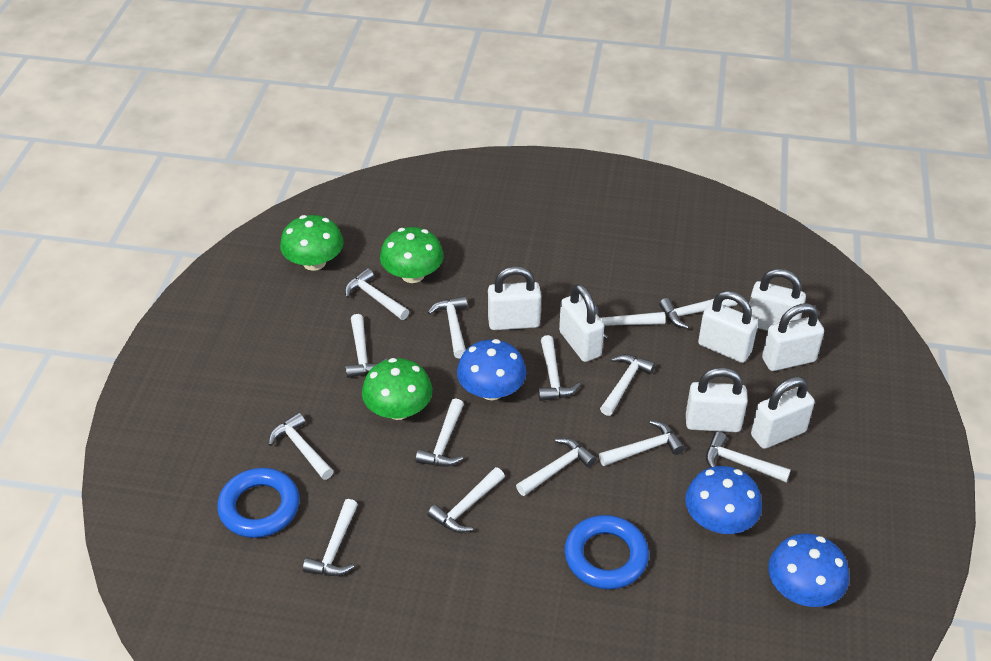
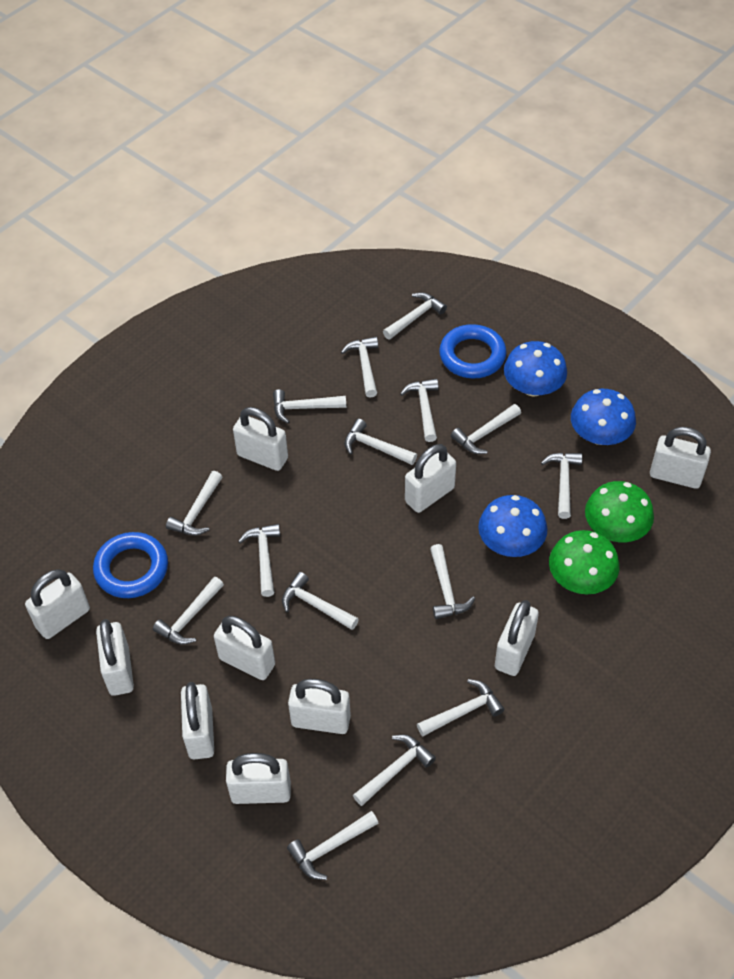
green mushroom: 3 -> 2
white hammer: 14 -> 15
white padlock: 7 -> 10

